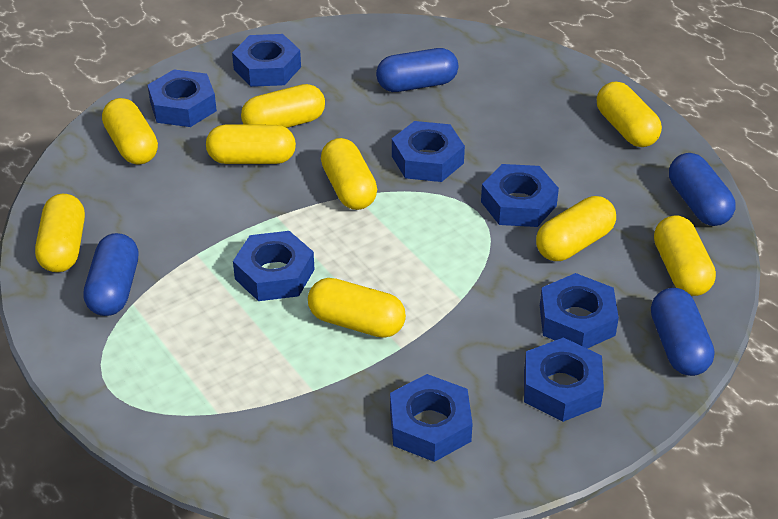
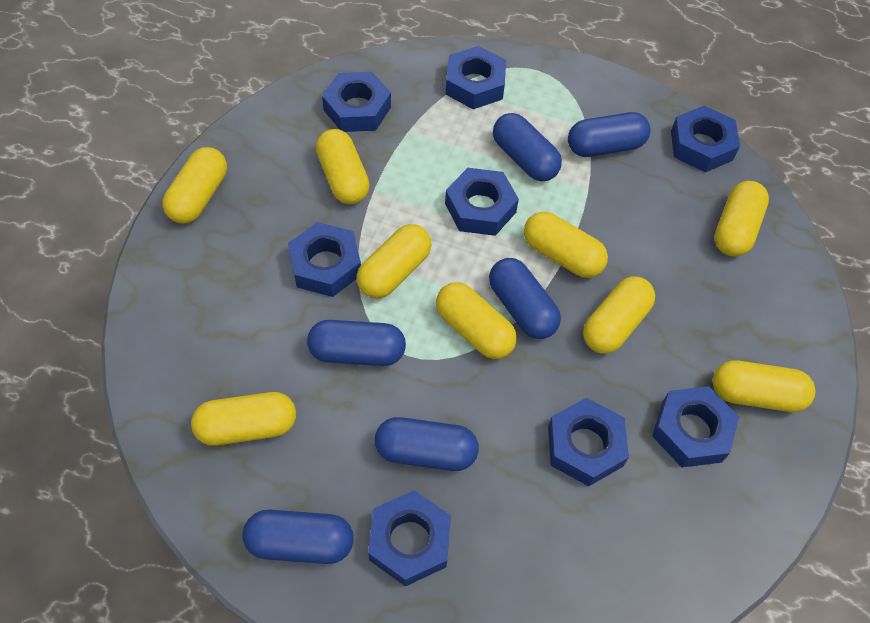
blue capsule: 4 -> 6

